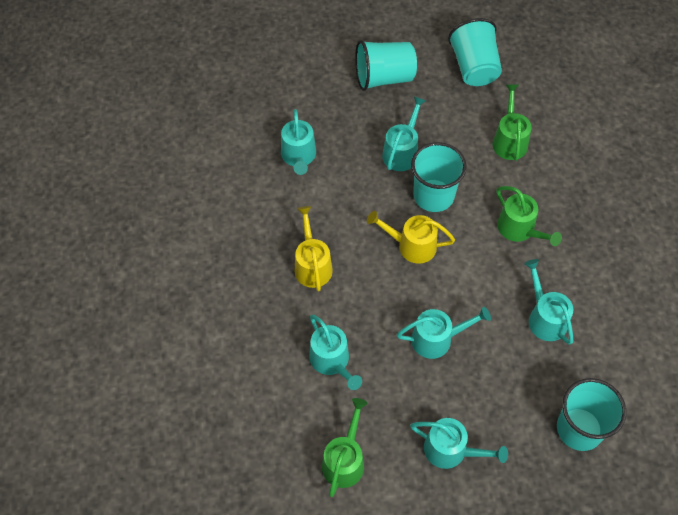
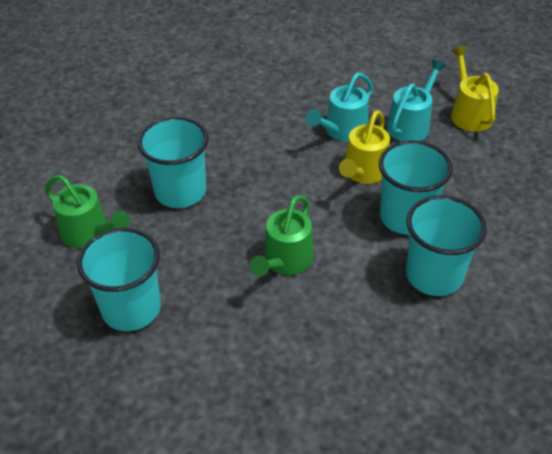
green watering can: 3 -> 2
turquoise watering can: 6 -> 2

